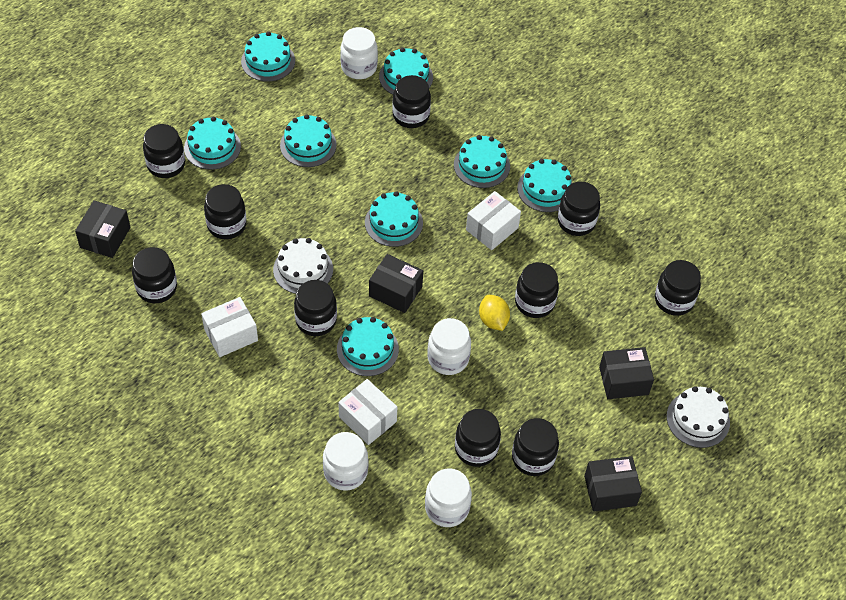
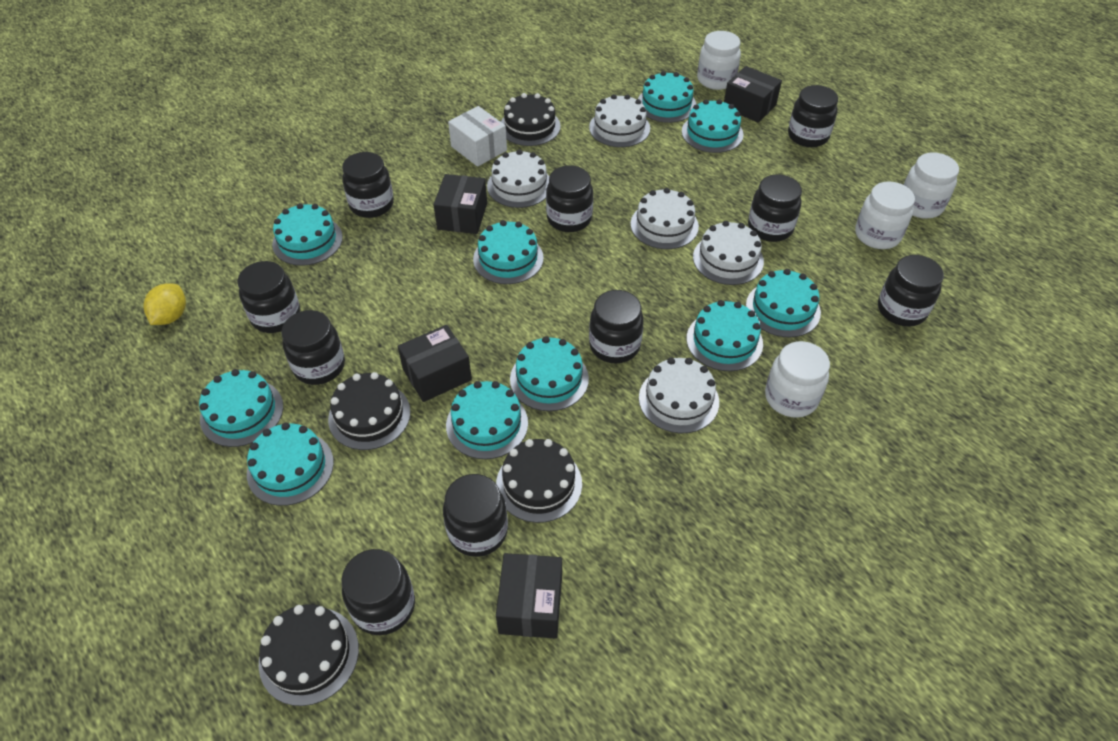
black cake: 0 -> 4
turquoise cake: 8 -> 10
white box: 3 -> 1
white cake: 2 -> 5

